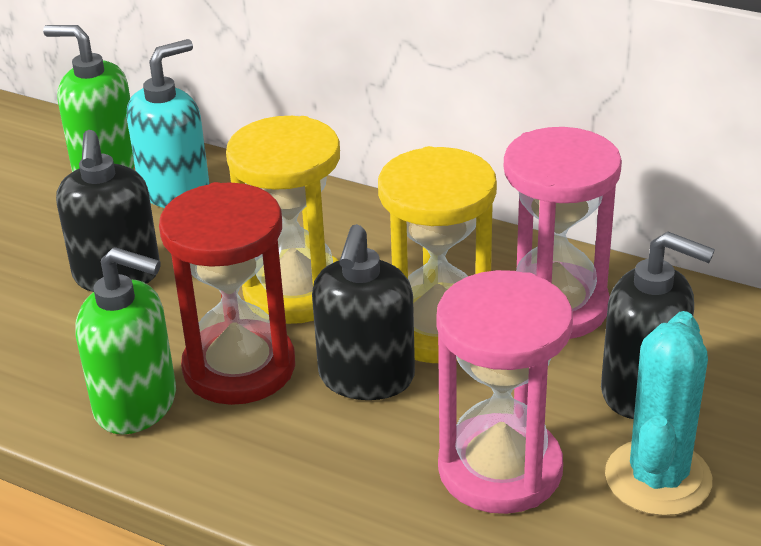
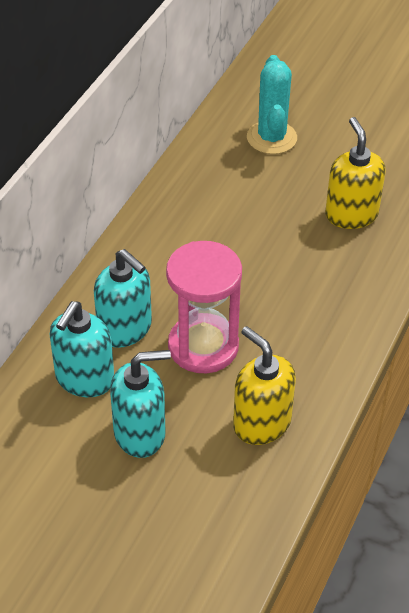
black soap dispenser: 3 -> 0
green soap dispenser: 2 -> 0
pink hourglass: 2 -> 1
red hourglass: 1 -> 0
turquoise soap dispenser: 1 -> 3
yellow hourglass: 2 -> 0
yellow soap dispenser: 0 -> 2

